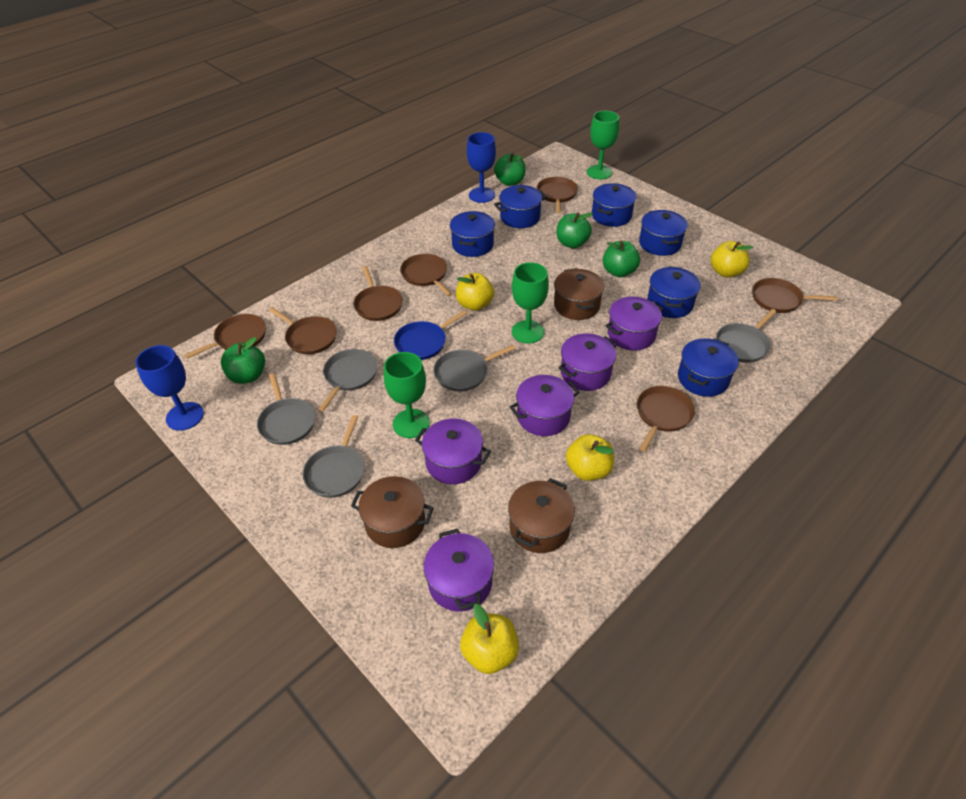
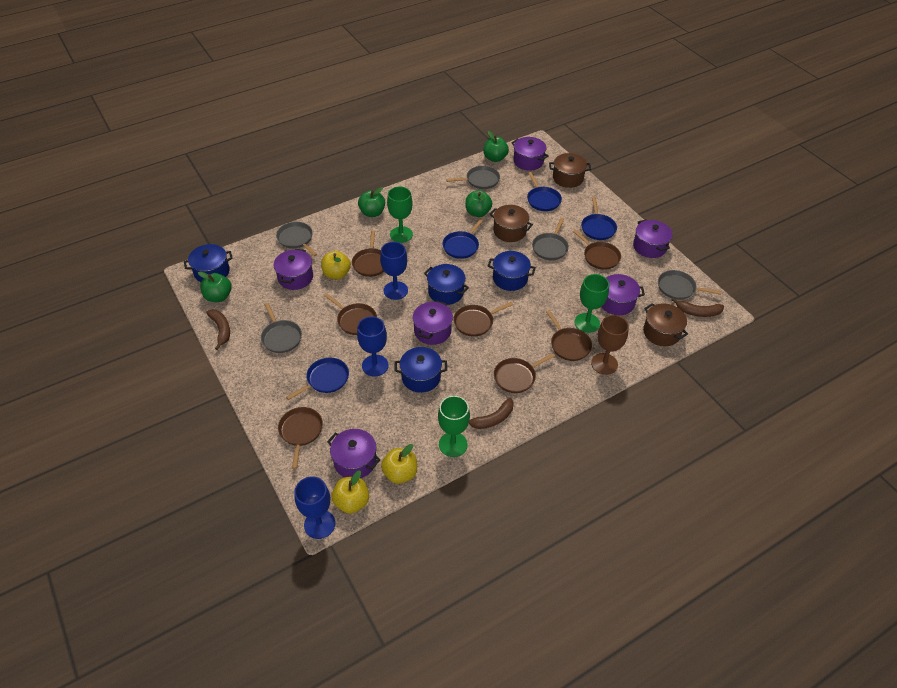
blue goblet: 2 -> 3
blue pan: 1 -> 4
blue pot: 6 -> 4
brown banana: 0 -> 3
brown goblet: 0 -> 1
purple pot: 5 -> 6
yellow apple: 4 -> 3

